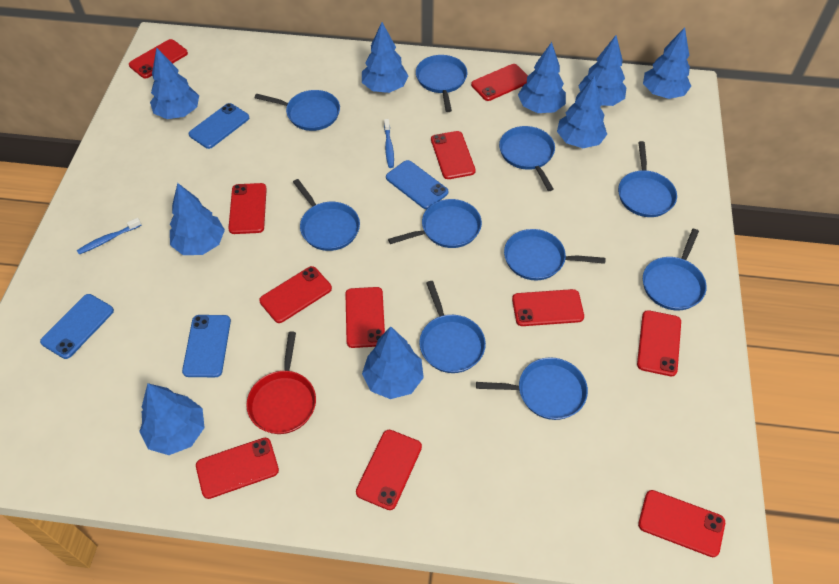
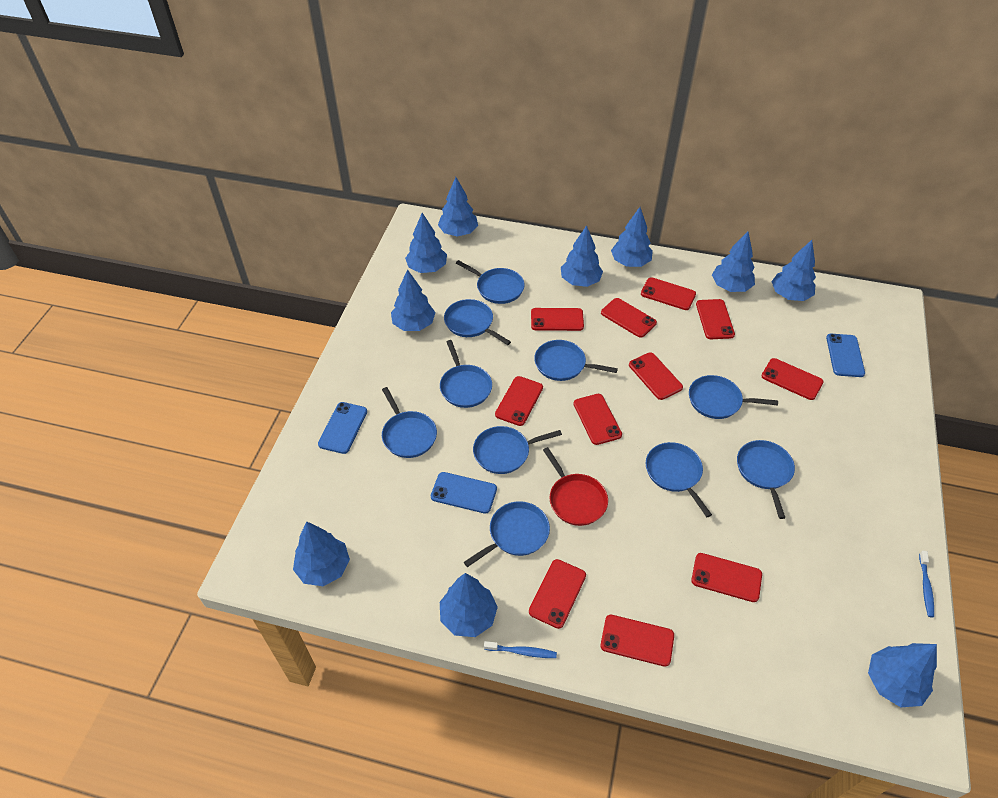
blue phone: 4 -> 3
blue tree: 9 -> 10

